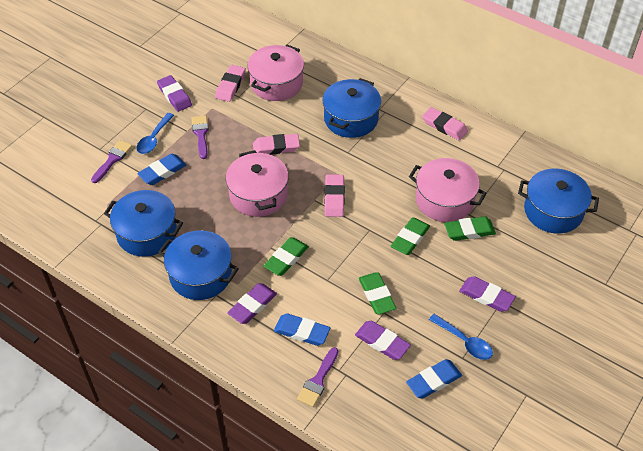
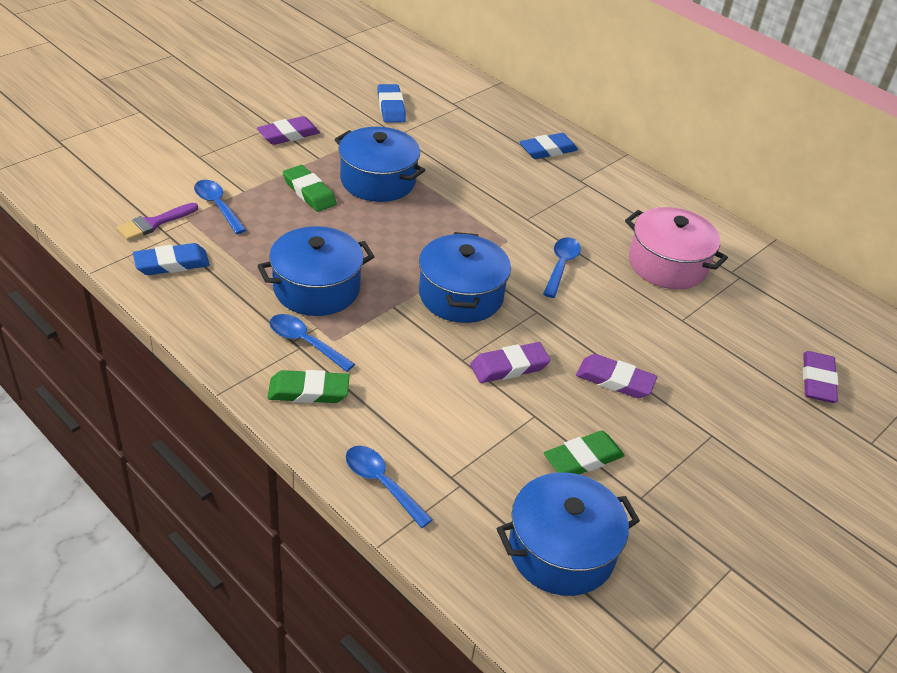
blue spoon: 2 -> 4
green eraser: 4 -> 3
pink eraser: 4 -> 0
pink pot: 3 -> 1
purple brush: 3 -> 1

